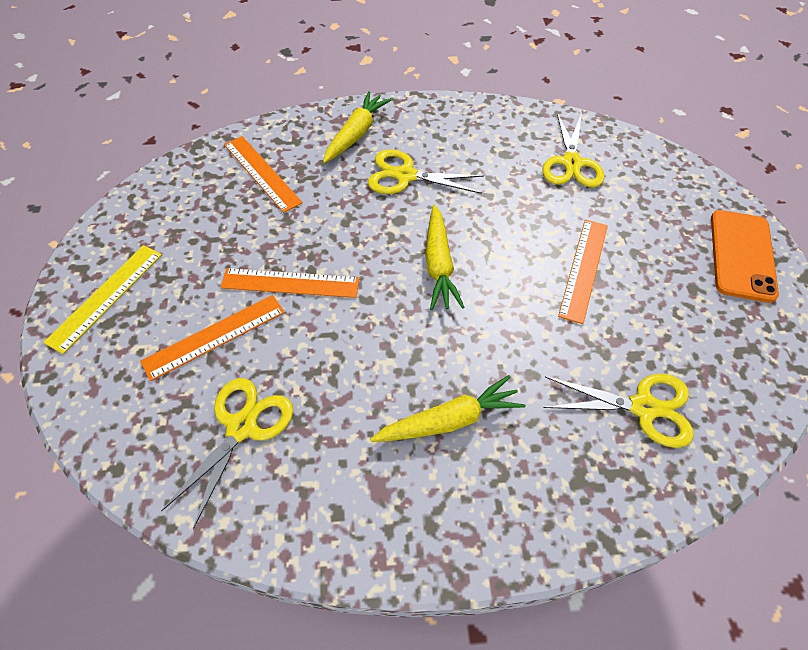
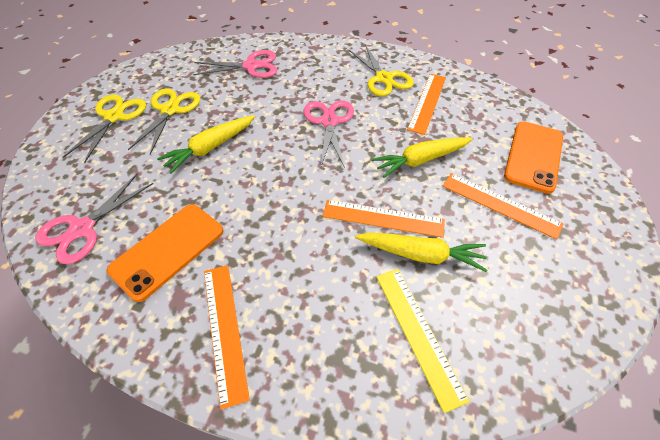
orange phone: 1 -> 2
pink scissors: 0 -> 3
yellow scissors: 4 -> 3

